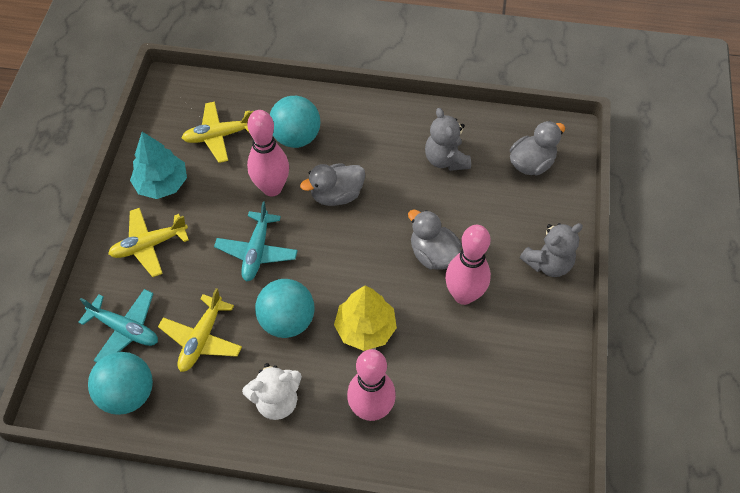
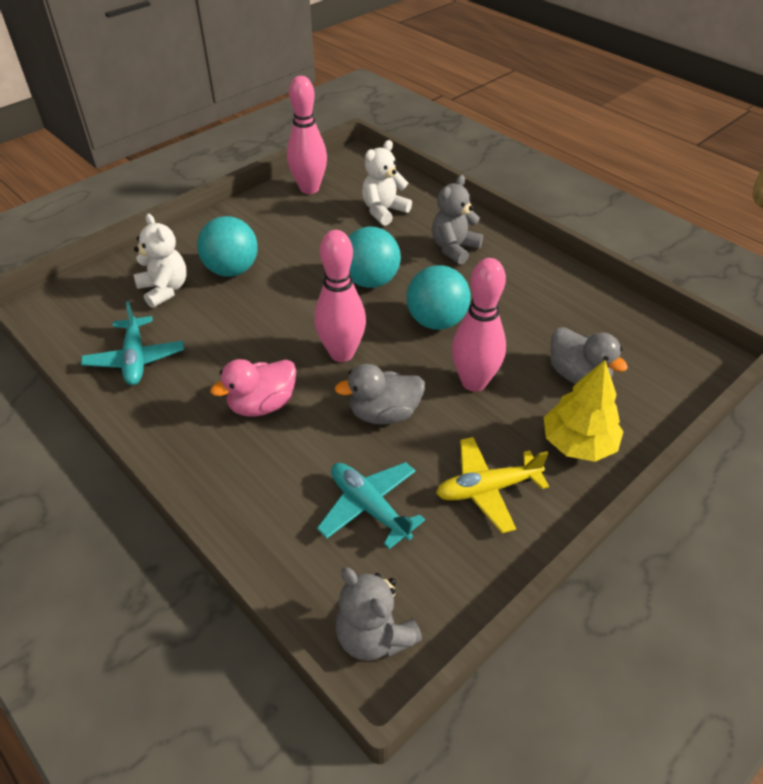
grey duck: 3 -> 2
pink duck: 0 -> 1
turquoise tree: 1 -> 0
white teddy bear: 1 -> 2
yellow plane: 3 -> 1

